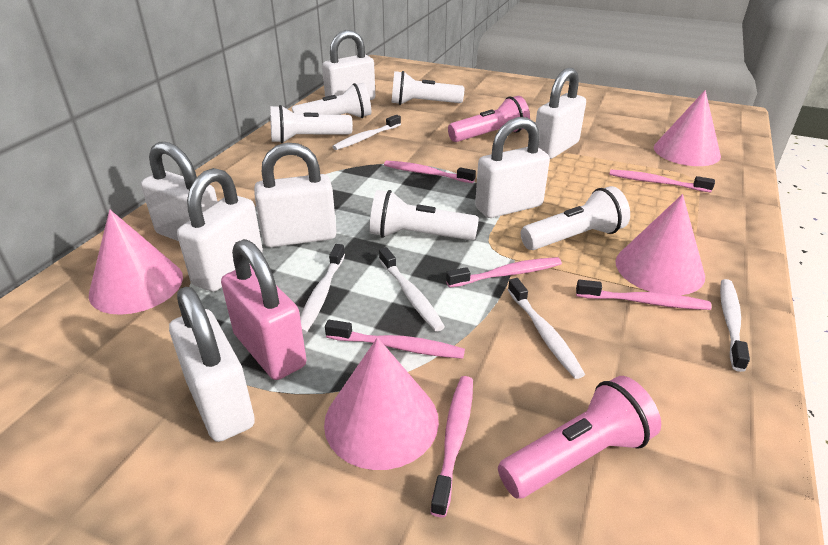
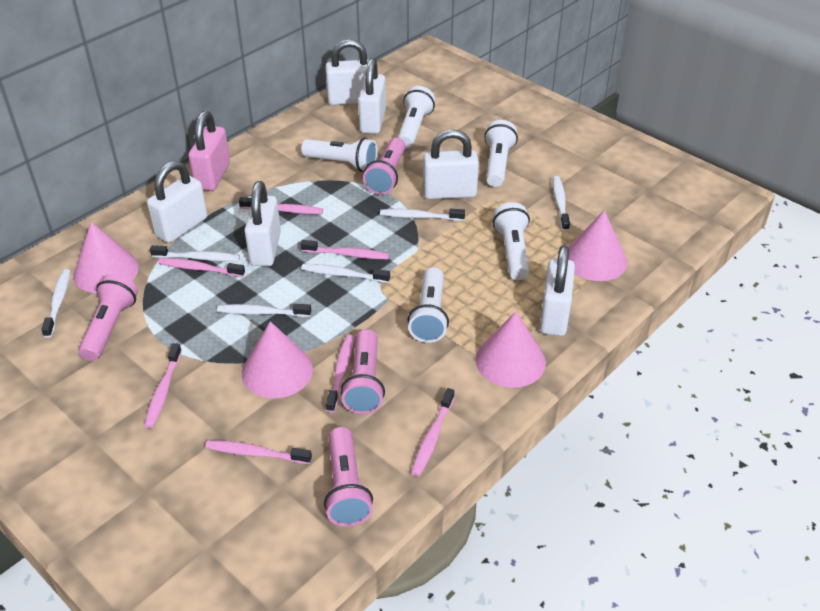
pink flashlight: 2 -> 4
pink toothbrush: 6 -> 7
white padlock: 7 -> 6
white toothbrush: 5 -> 6

